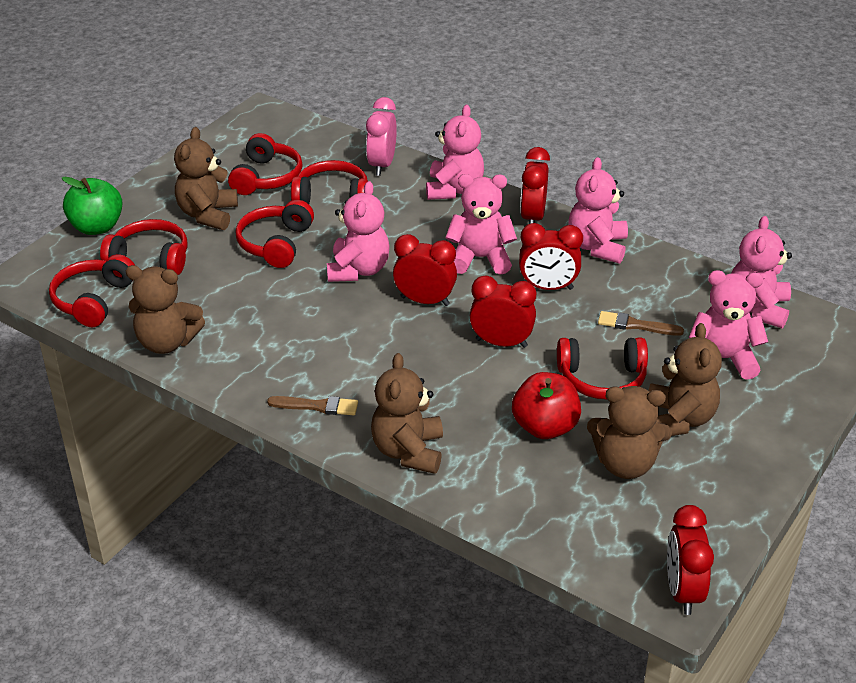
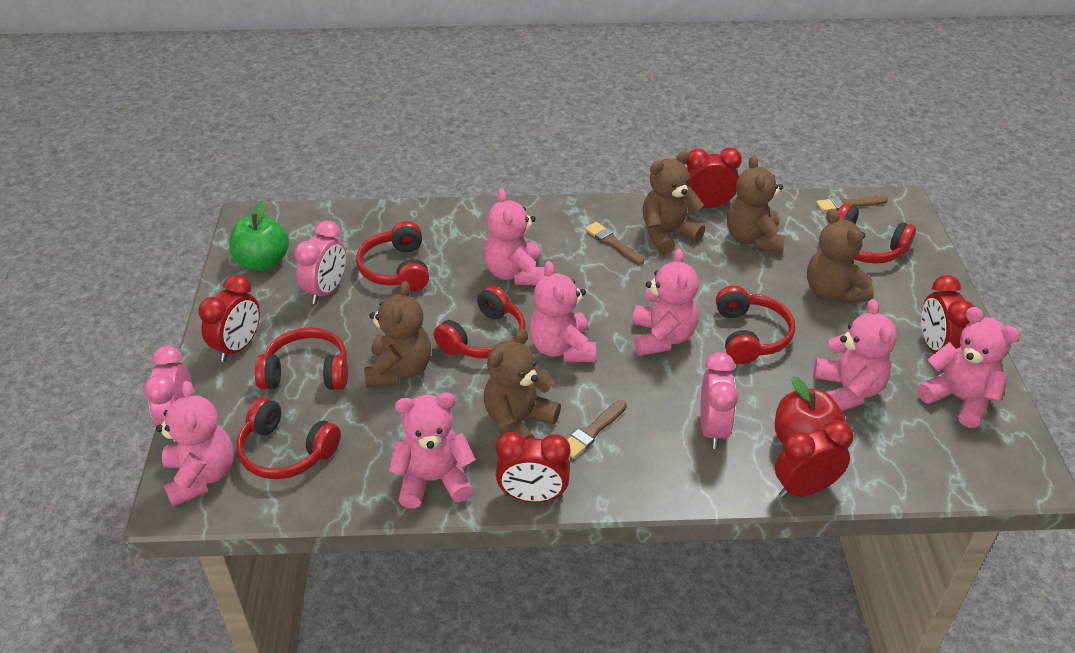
brown brush: 2 -> 3
pink clock: 1 -> 3
pink teddy bear: 6 -> 7

